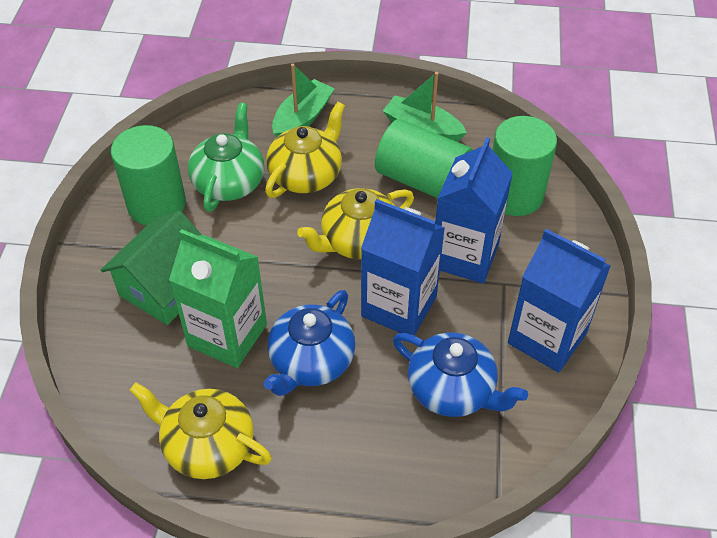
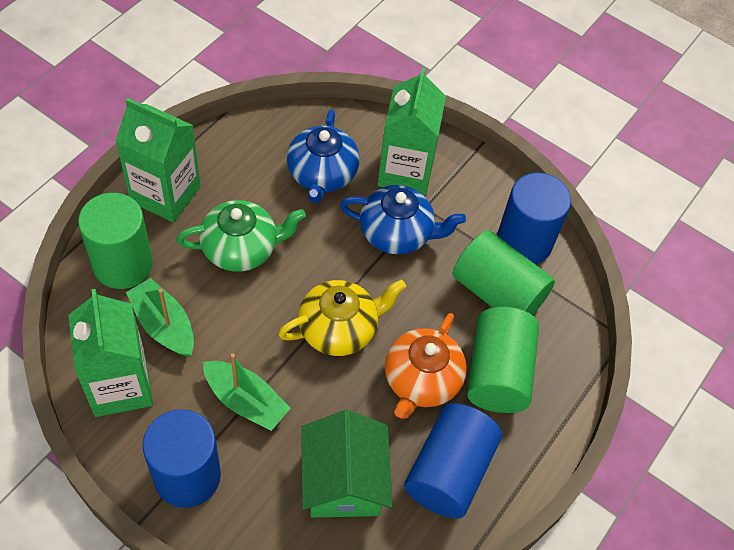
blue carton: 3 -> 0
blue cylinder: 0 -> 3
green carton: 1 -> 3
orange teapot: 0 -> 1
yellow teapot: 3 -> 1

